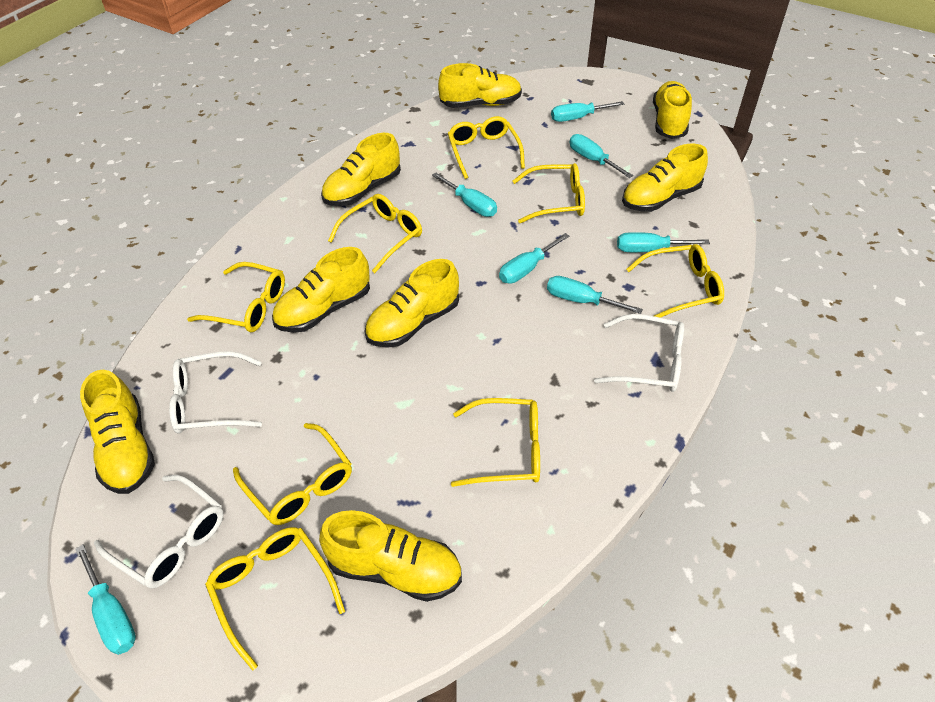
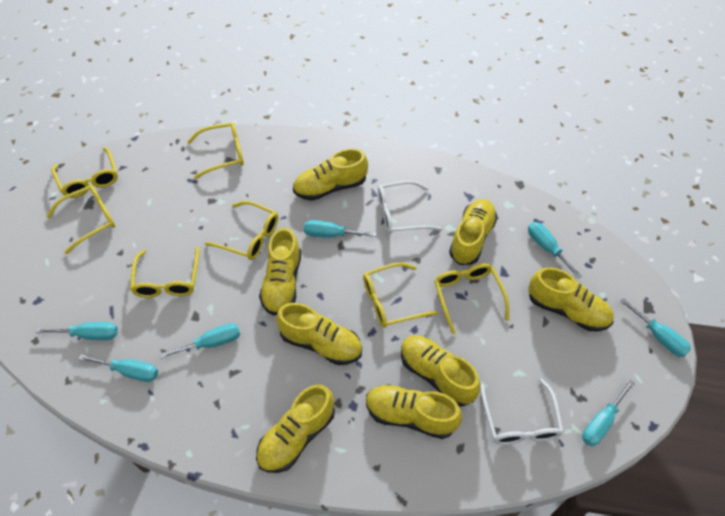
white glasses: 3 -> 2
yellow glasses: 8 -> 7

